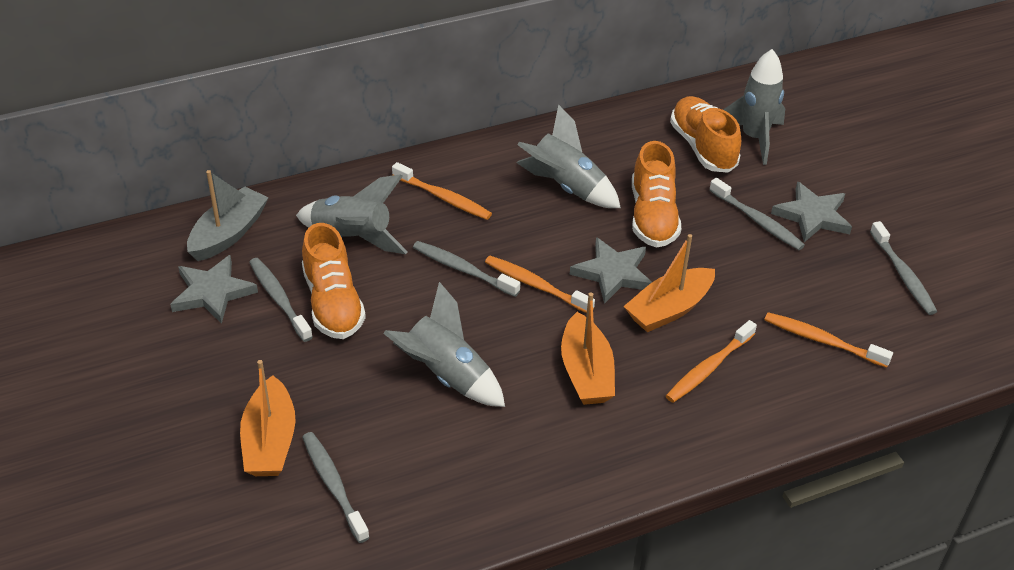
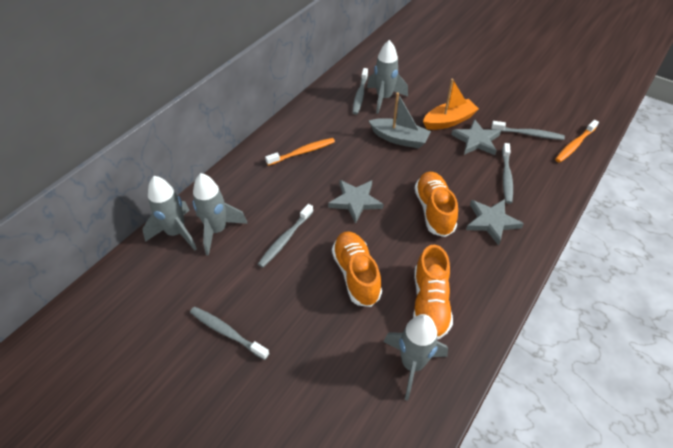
orange boat: 3 -> 1
orange toothbrush: 4 -> 2

